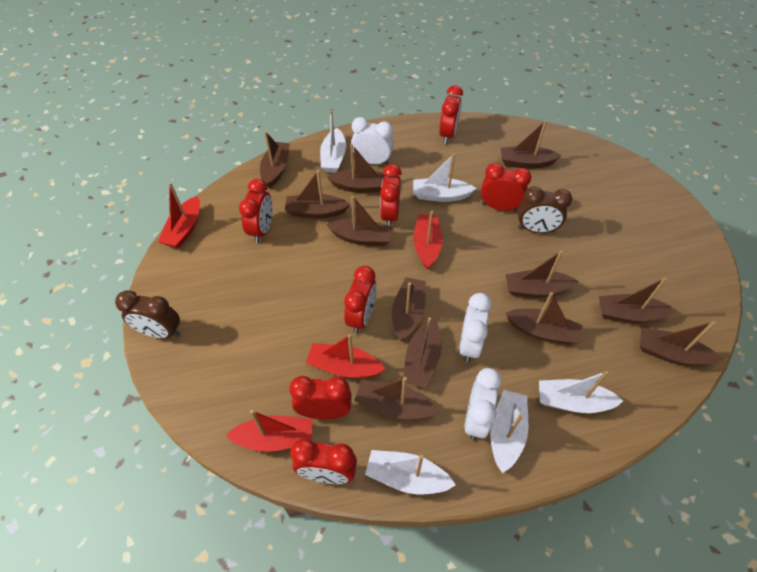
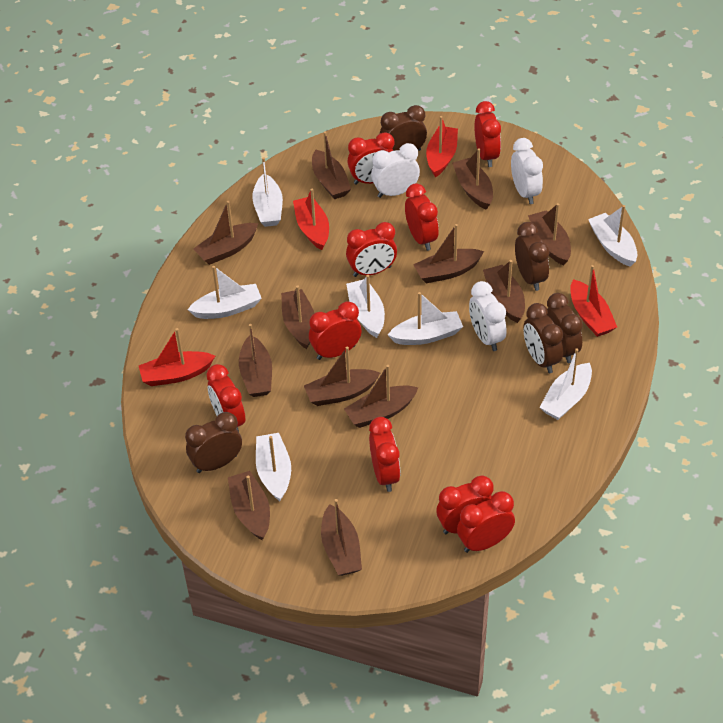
brown clock: 2 -> 5
red clock: 7 -> 9
white boat: 5 -> 7

